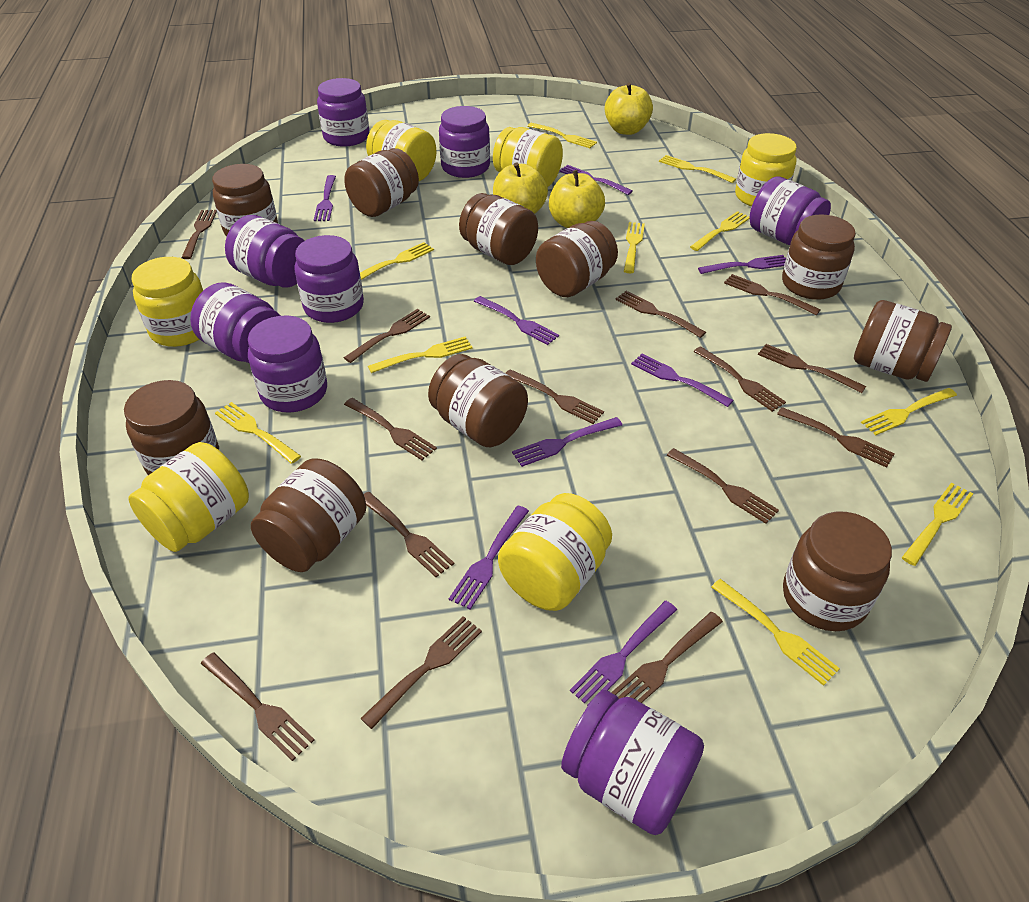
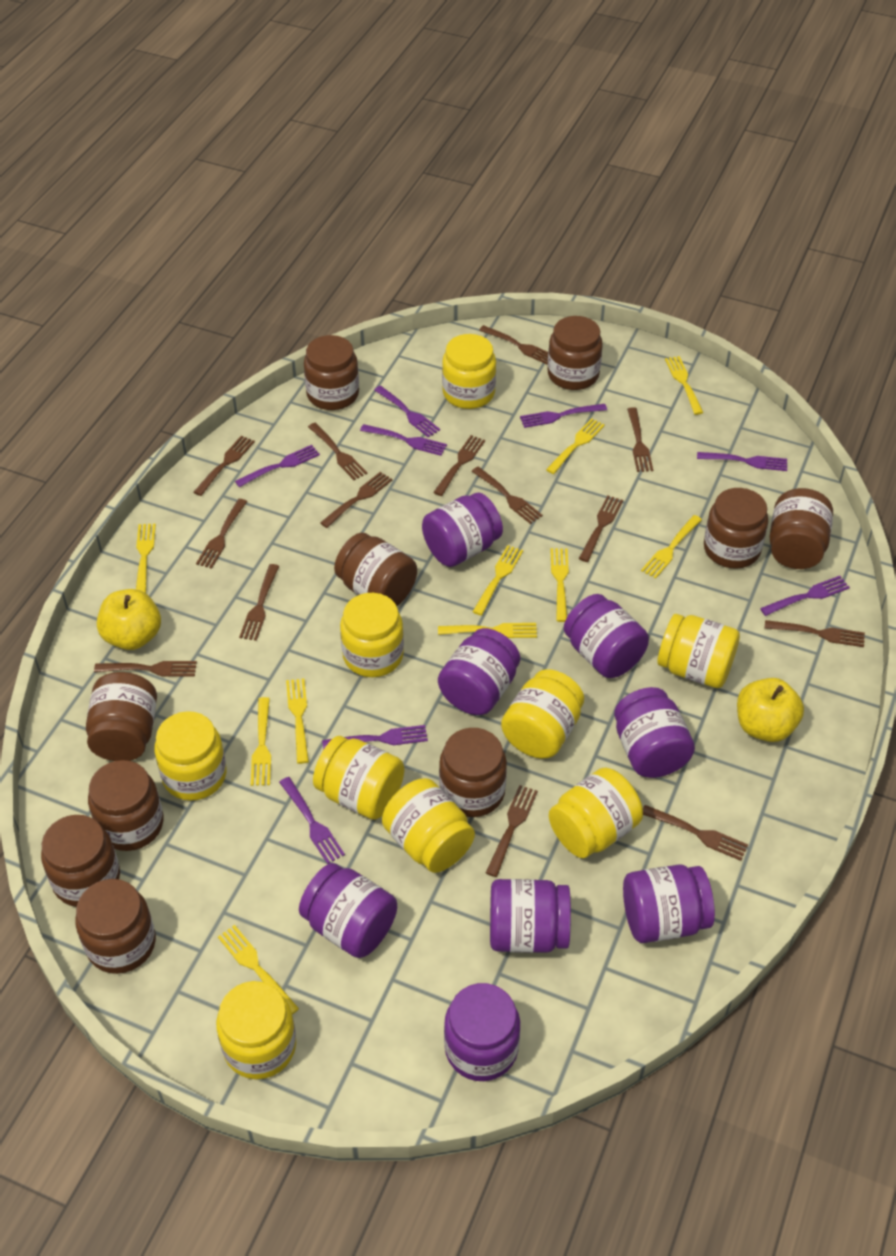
yellow apple: 3 -> 2
yellow jar: 6 -> 9

